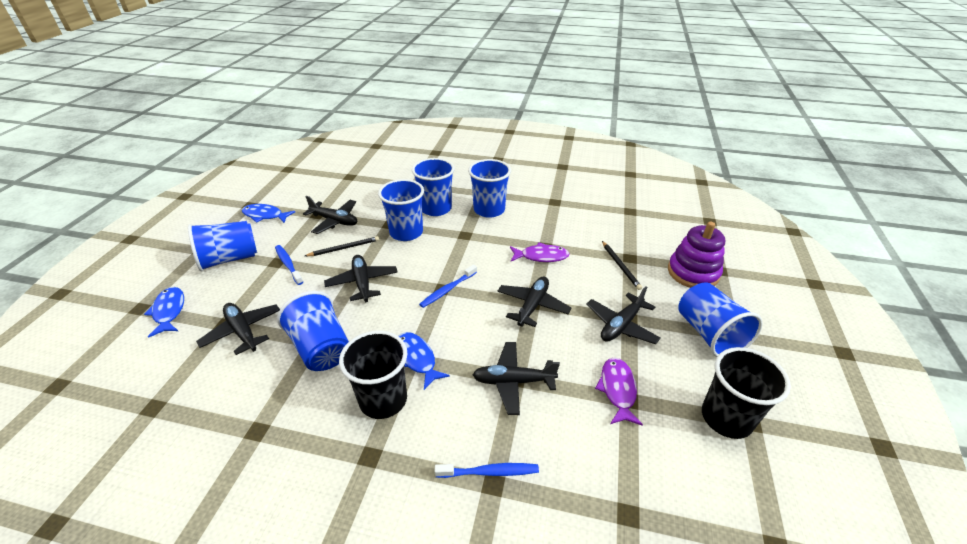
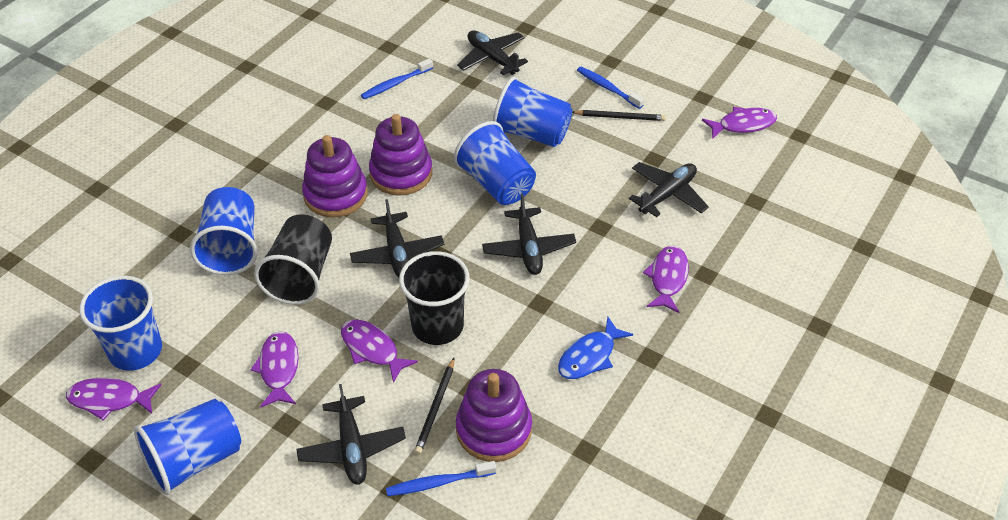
black plane: 6 -> 5
blue cup: 6 -> 5
blue fish: 3 -> 1
purple fish: 2 -> 5
purple stacking toy: 1 -> 3

